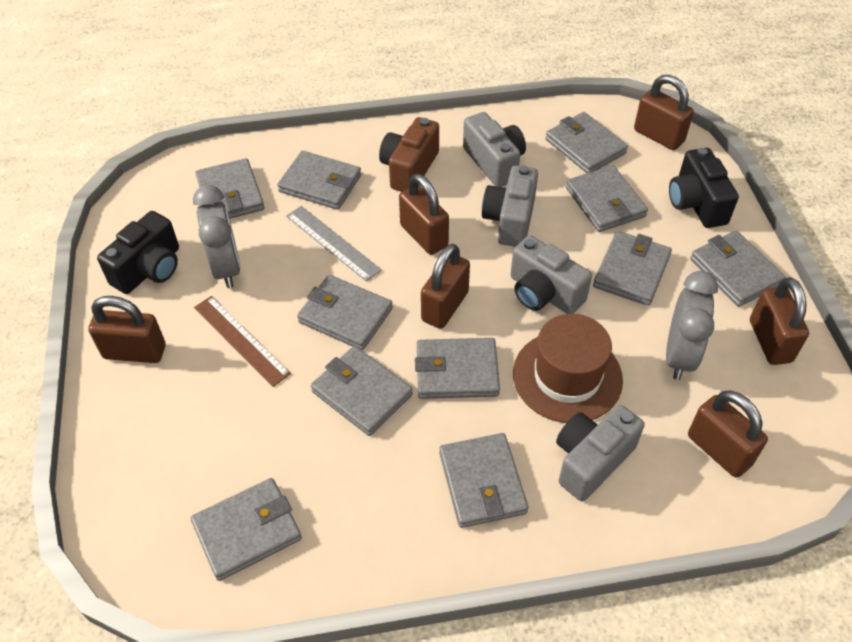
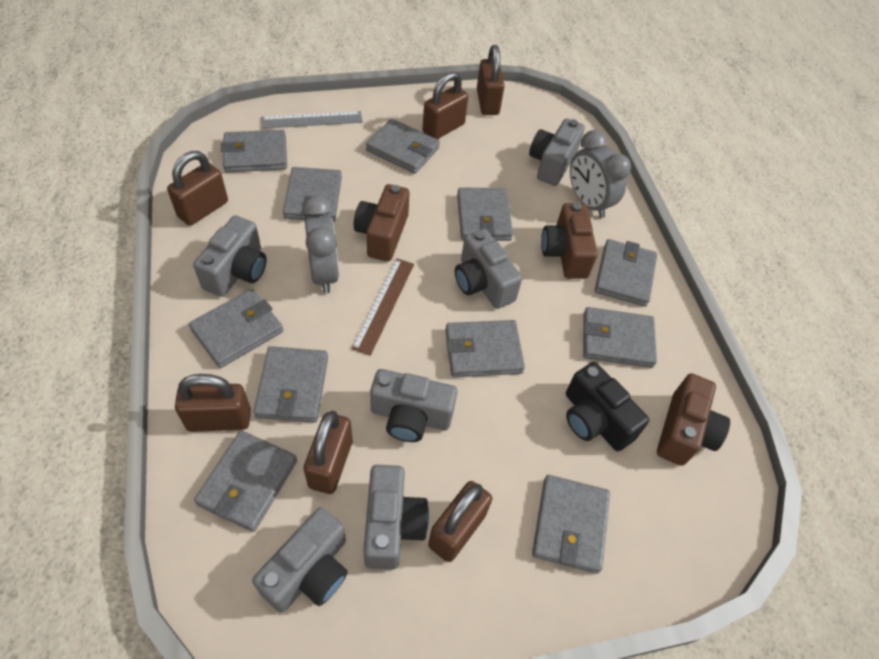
black camera: 2 -> 1
brown camera: 1 -> 3
brown hat: 1 -> 0
grey camera: 4 -> 6

